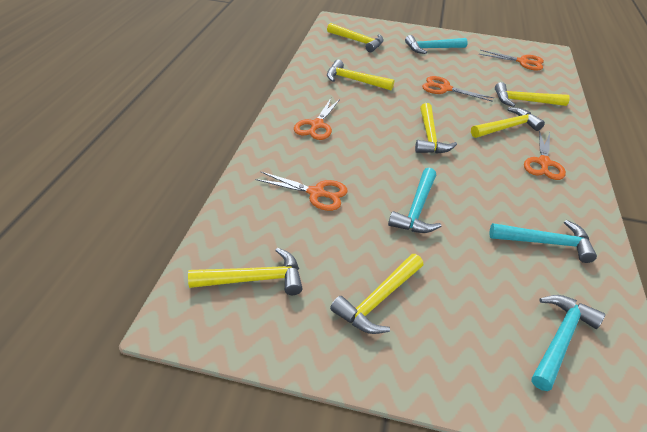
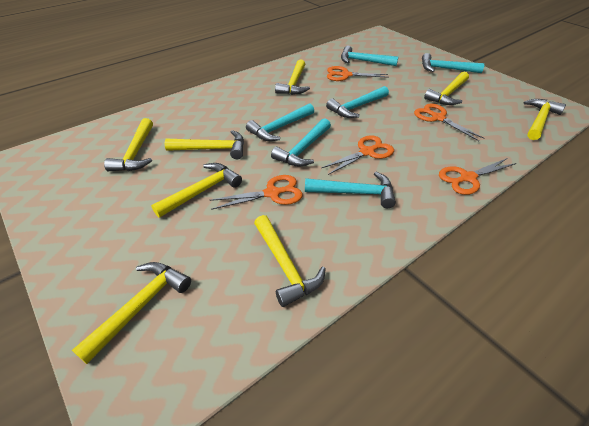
turquoise hammer: 4 -> 6
yellow hammer: 7 -> 8

